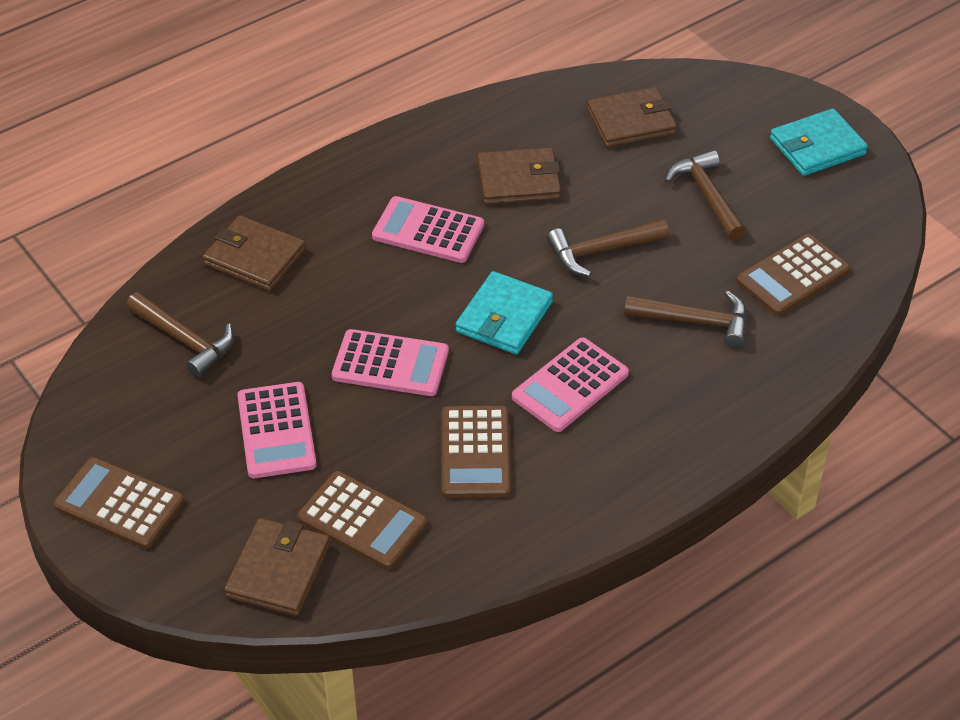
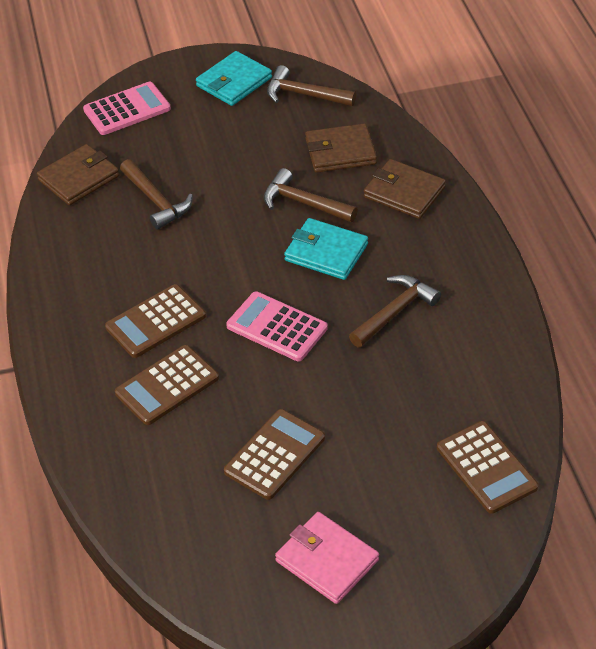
brown wallet: 4 -> 3
pink calculator: 4 -> 2
pink wallet: 0 -> 1

